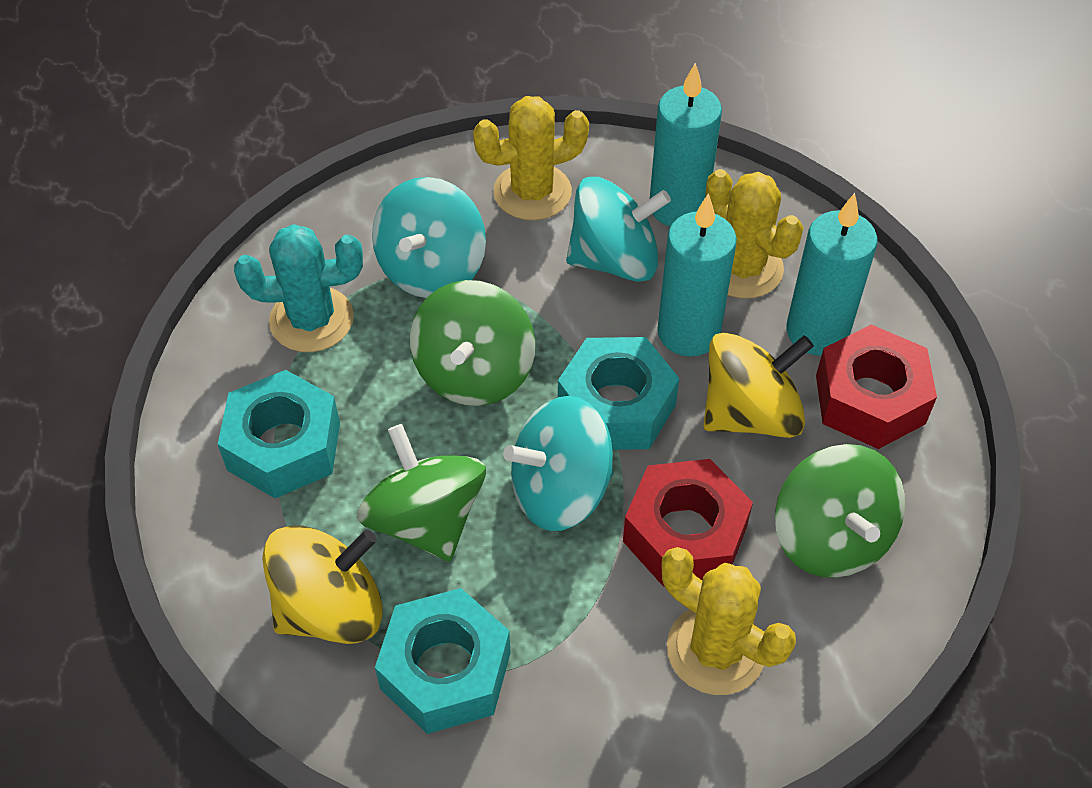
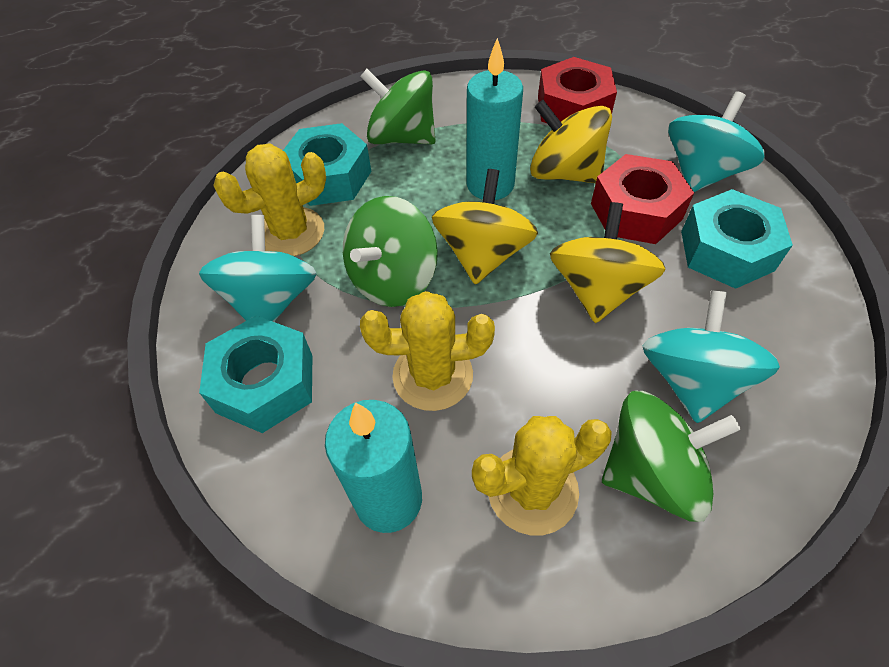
turquoise cactus: 1 -> 0
turquoise candle: 3 -> 2
yellow spinning top: 2 -> 3

